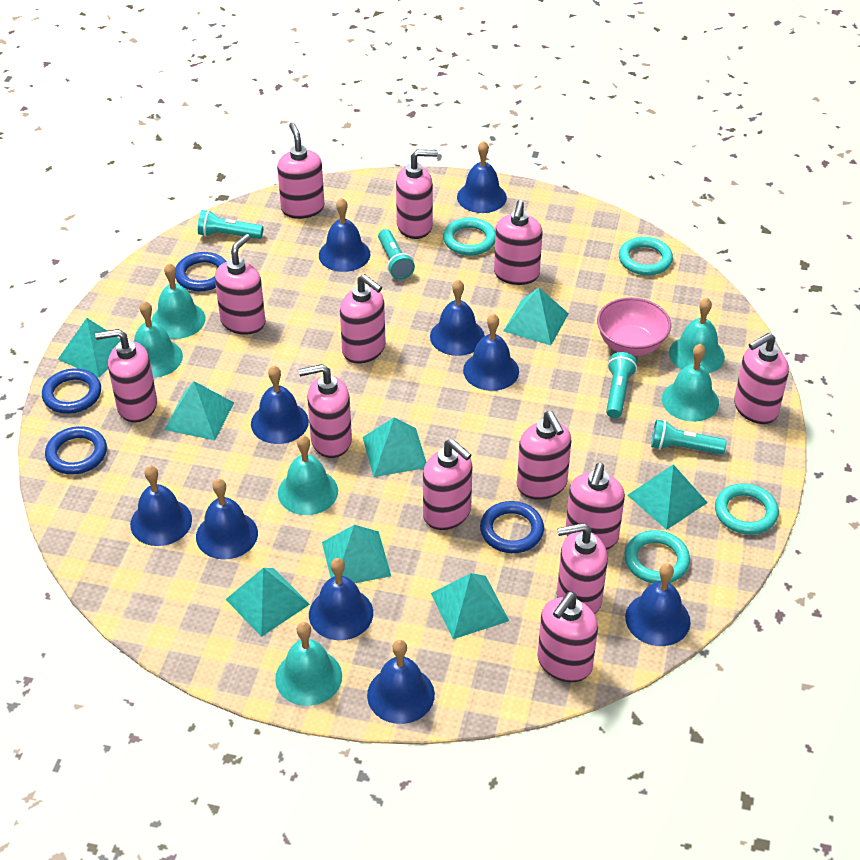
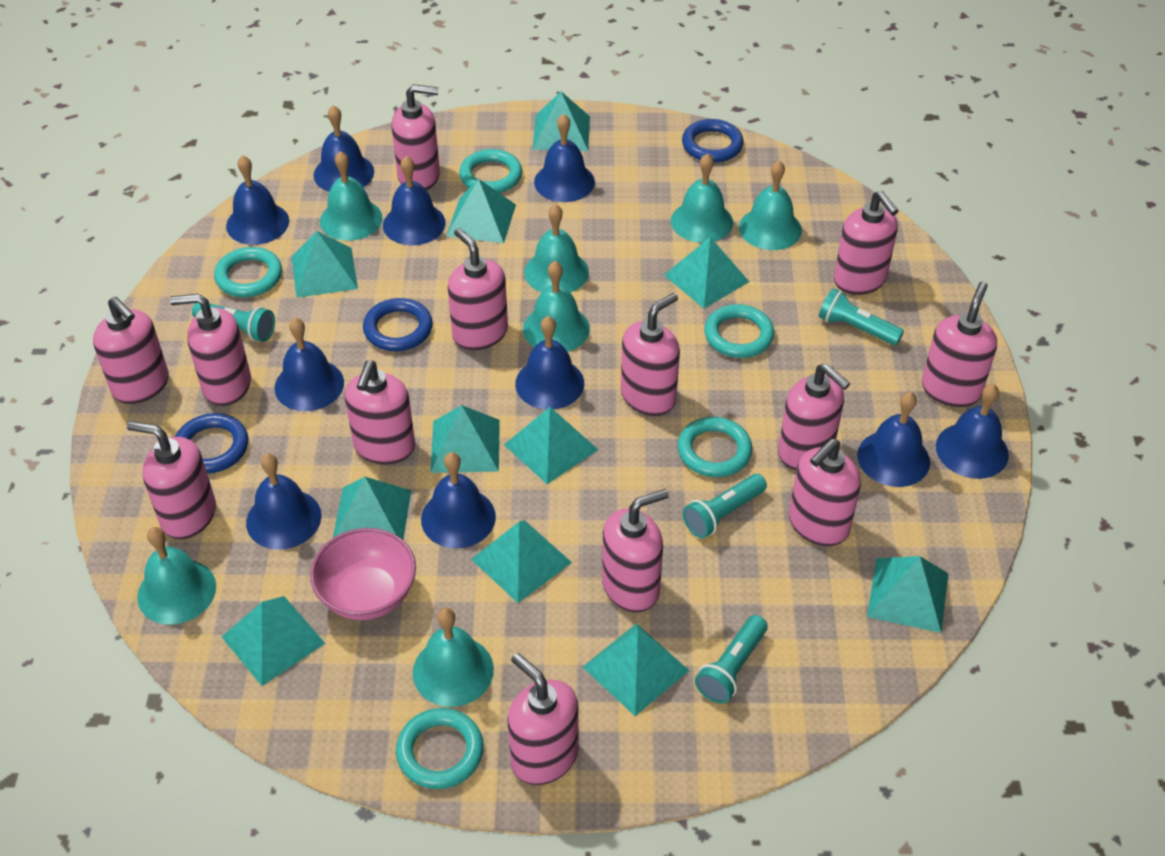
blue ring: 4 -> 3
turquoise bell: 6 -> 7
turquoise pyramid: 8 -> 11
turquoise ring: 4 -> 5

